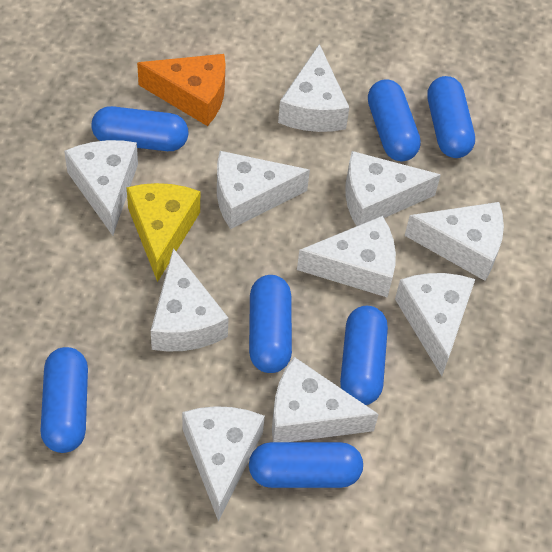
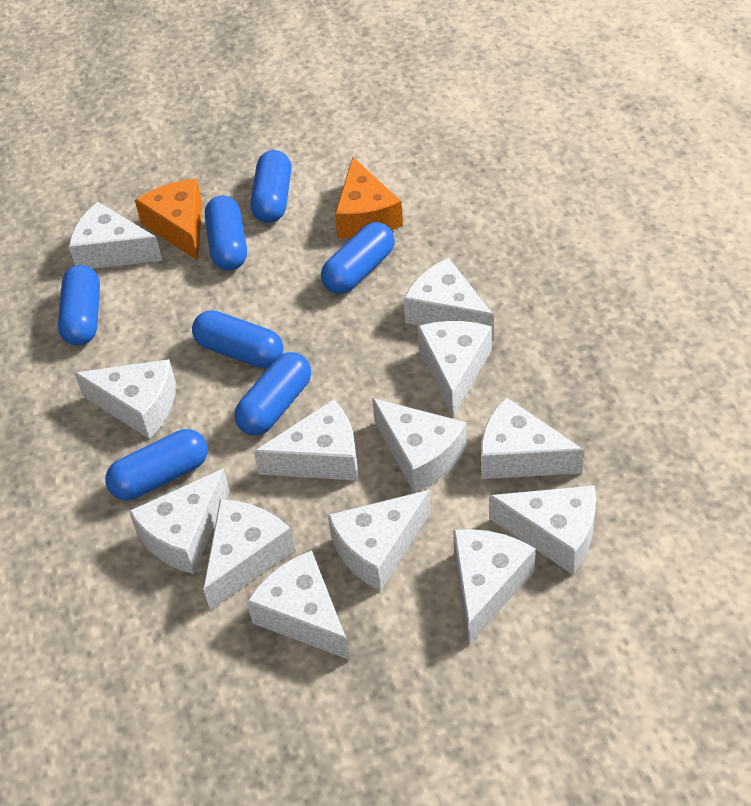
orange cheese: 1 -> 2
white cheese: 10 -> 13
yellow cheese: 1 -> 0

